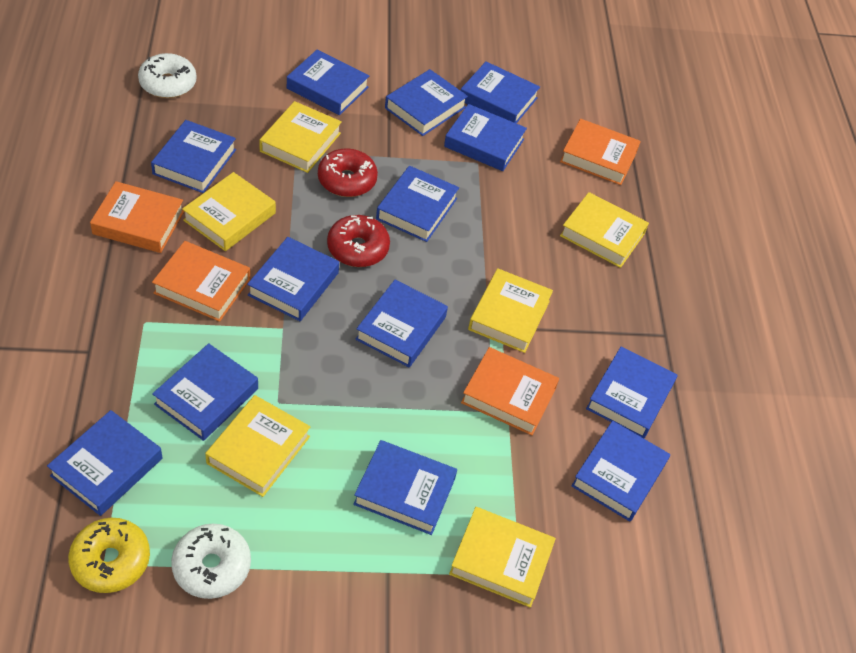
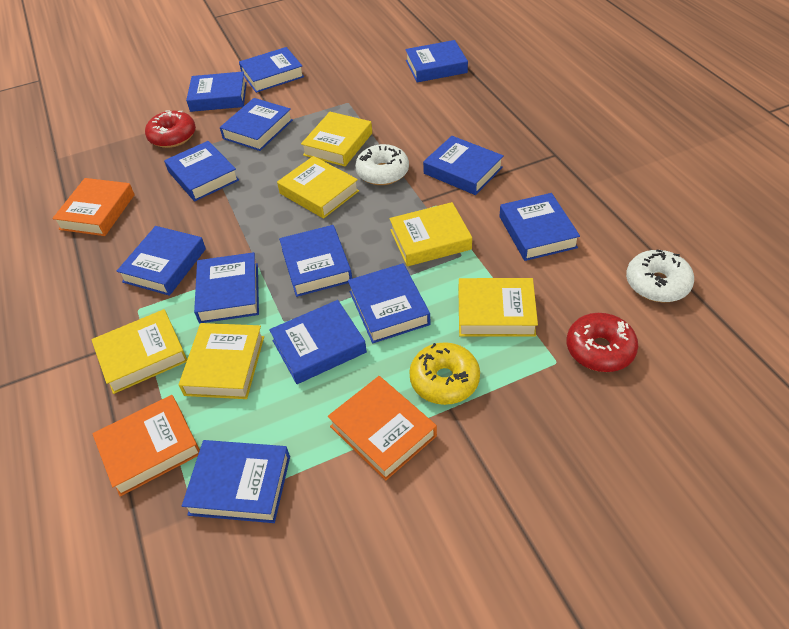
orange book: 4 -> 3

